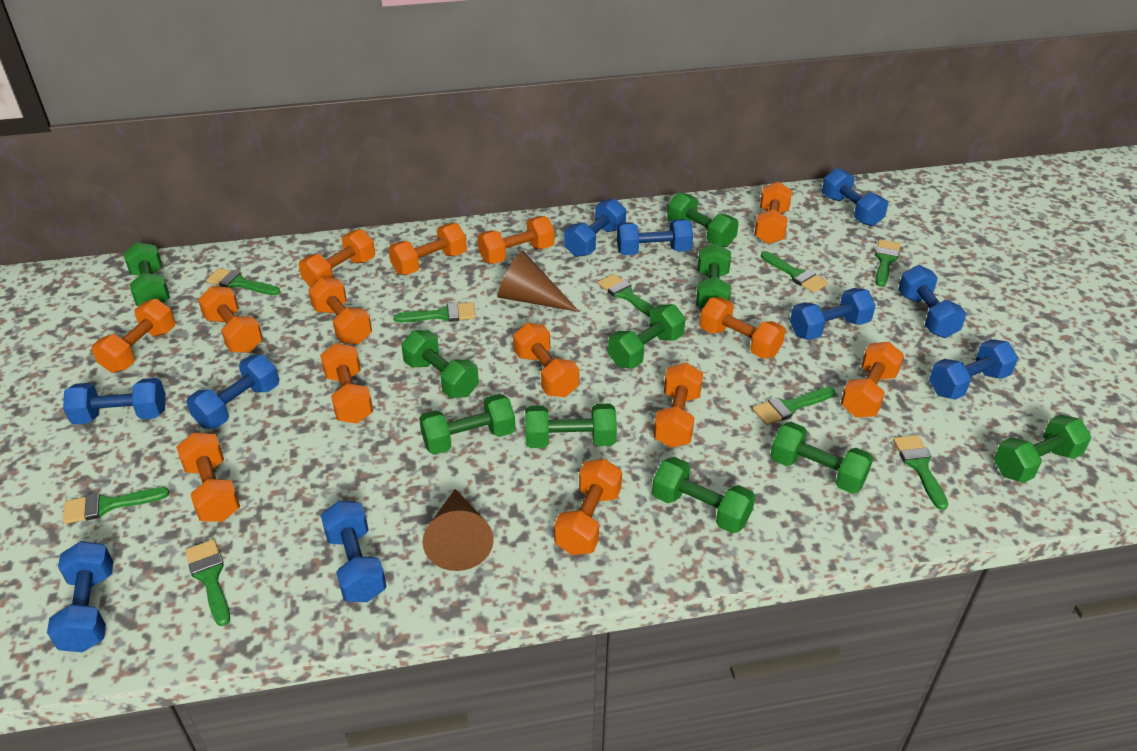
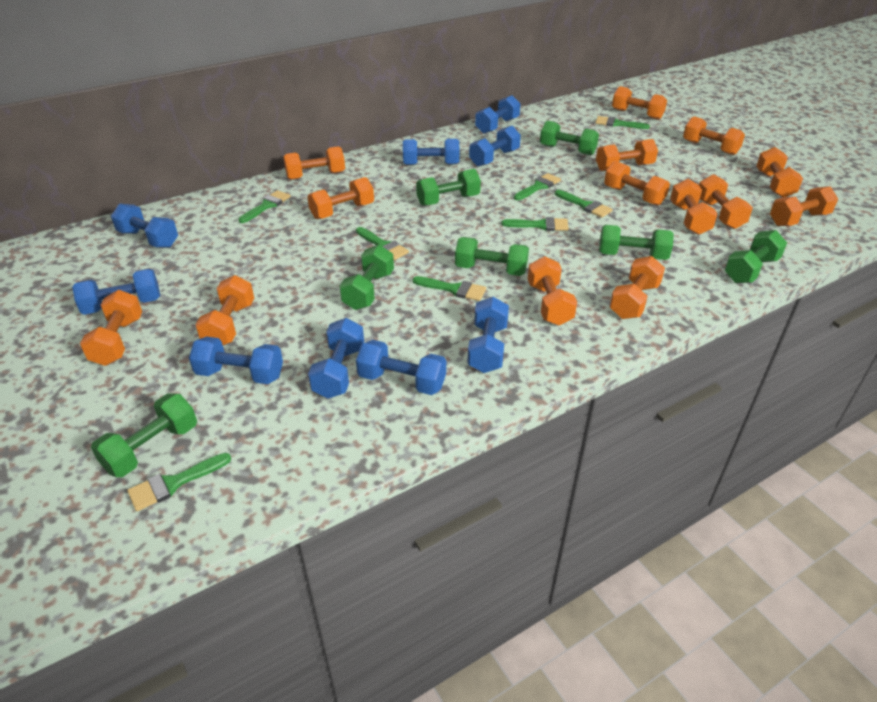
blue dumbbell: 10 -> 9
brown cone: 2 -> 0
green brush: 9 -> 8
green dumbbell: 10 -> 7

